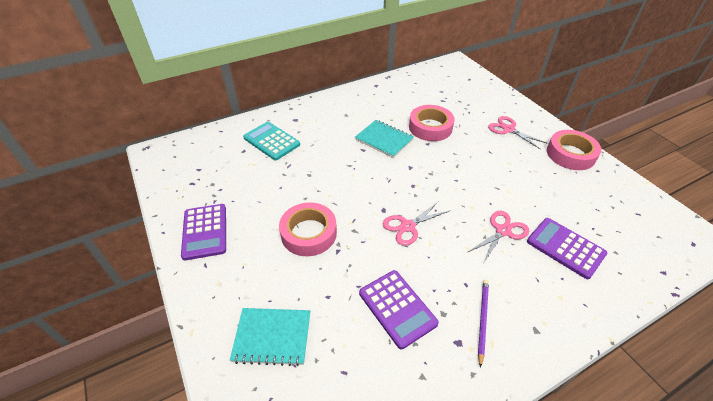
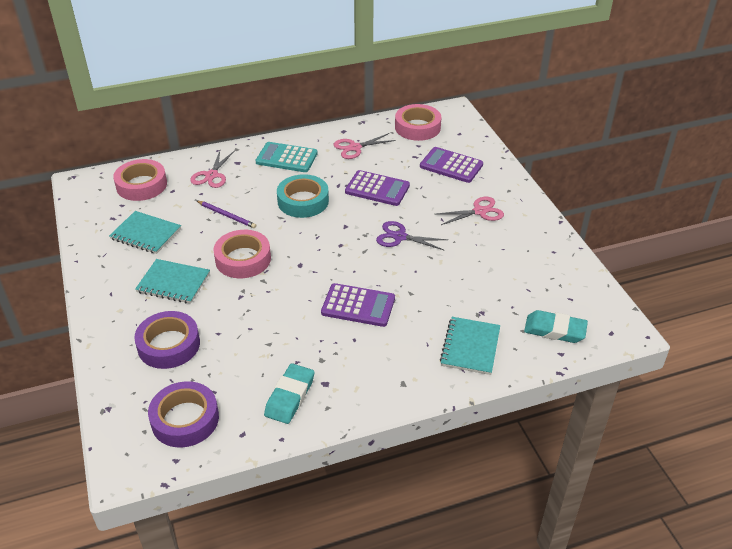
purple scissors: 0 -> 1
purple tape: 0 -> 2
turquoise eraser: 0 -> 2
turquoise notebook: 2 -> 3
turquoise tape: 0 -> 1

